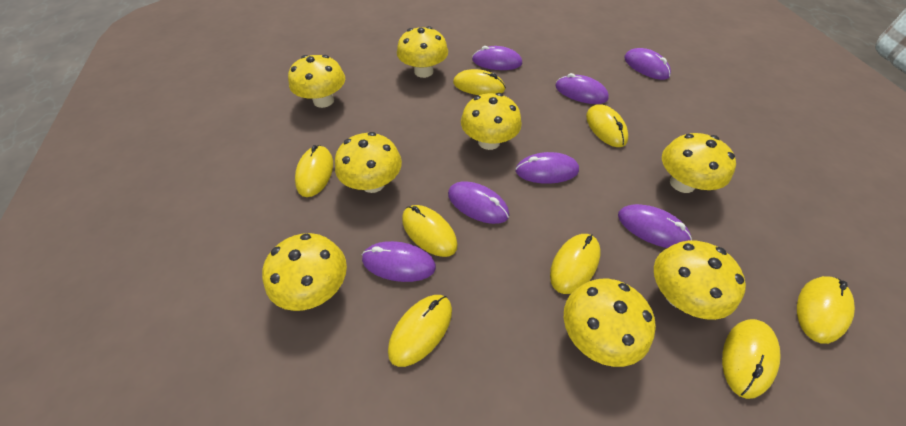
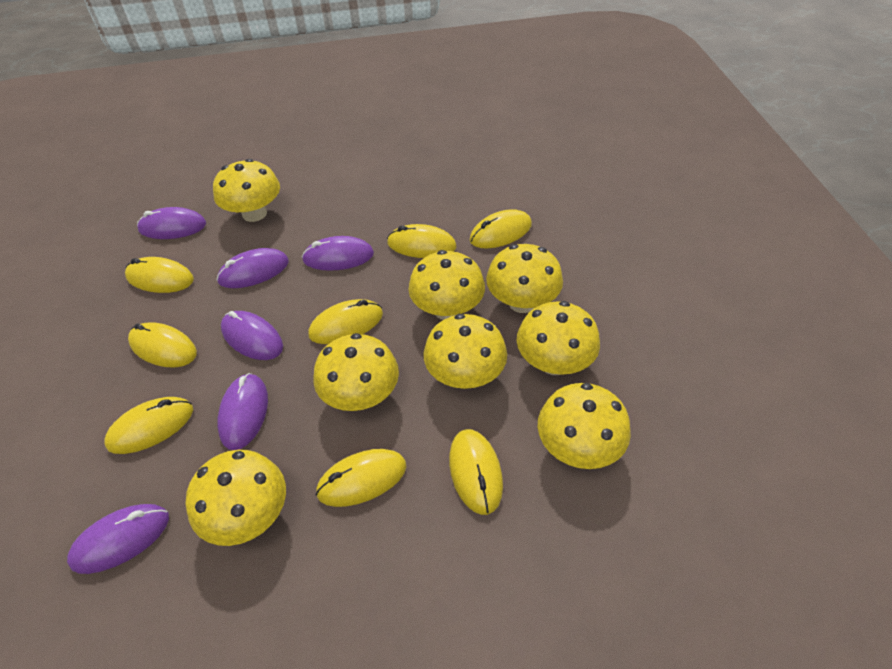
purple mouse: 7 -> 6

